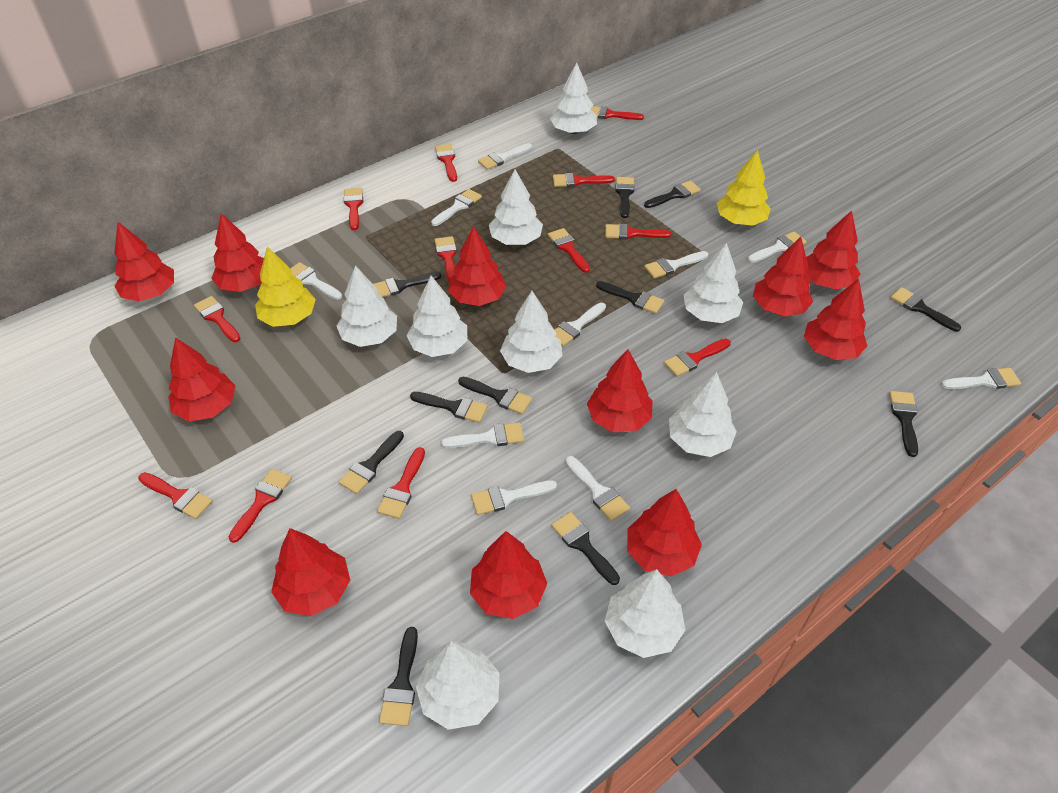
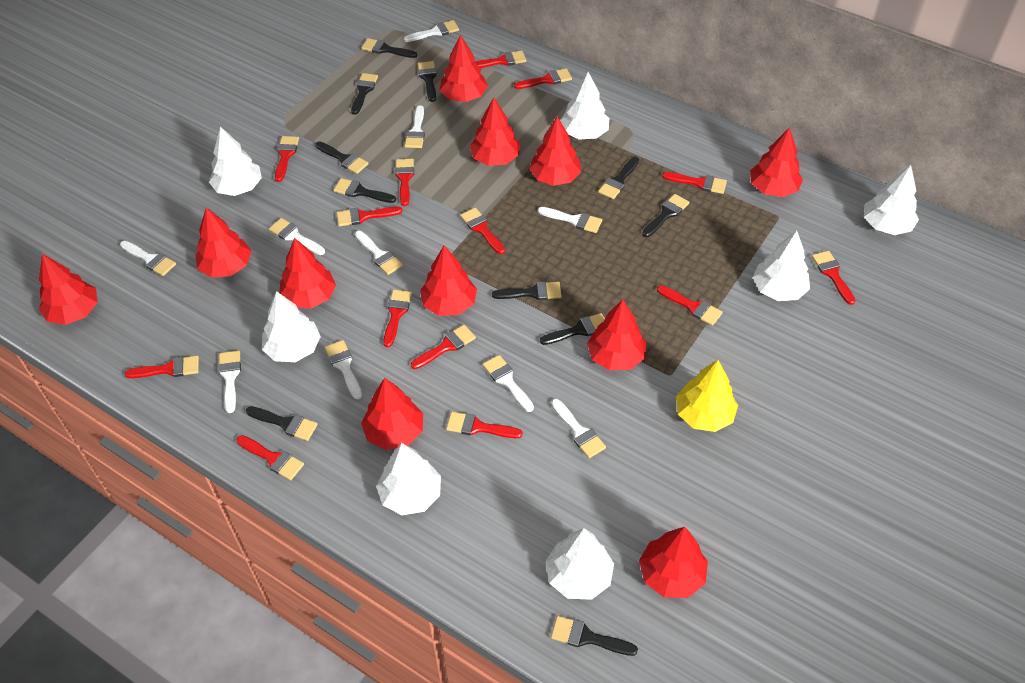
red brush: 12 -> 14
white tree: 9 -> 7
yellow tree: 2 -> 1

